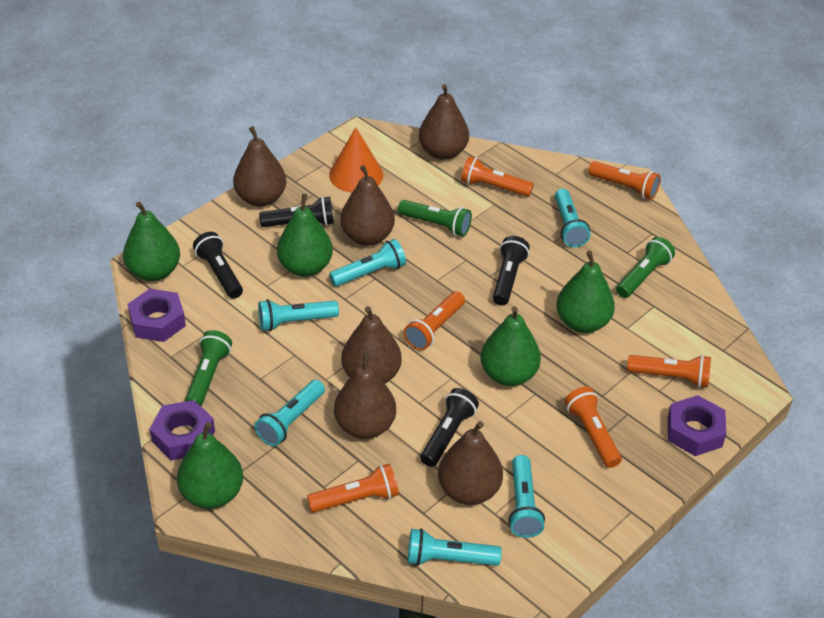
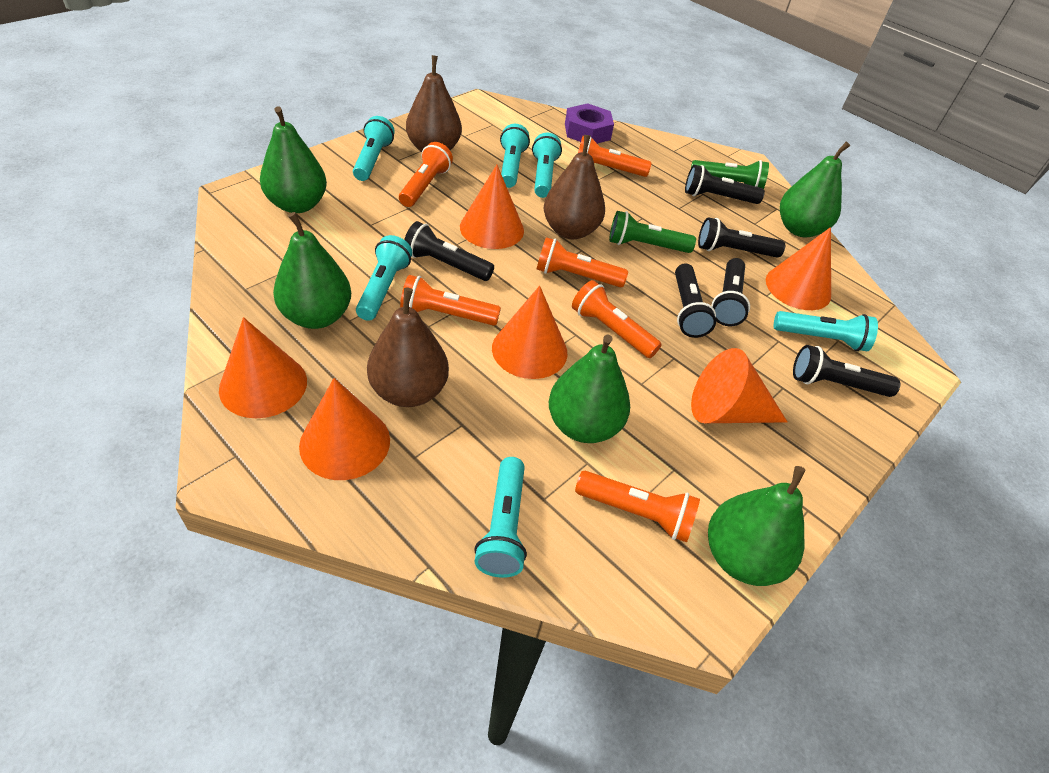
black flashlight: 4 -> 6
brown pear: 6 -> 3
green flashlight: 3 -> 2
orange cone: 1 -> 6
purple nut: 3 -> 1

